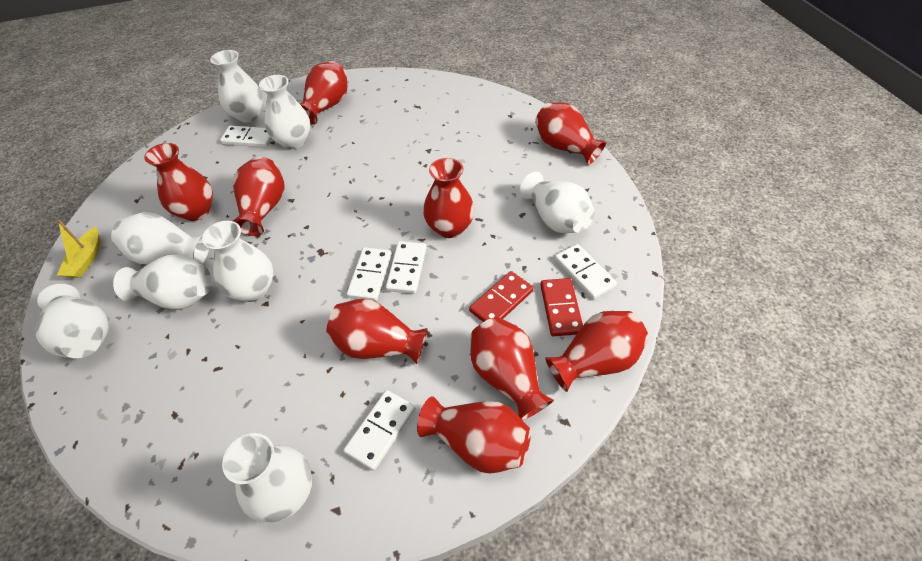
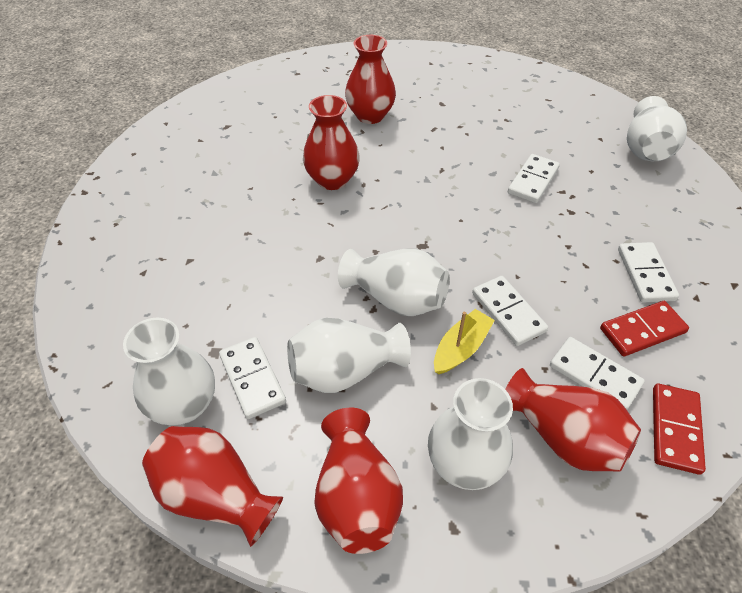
red vase: 9 -> 5
white vase: 8 -> 5

